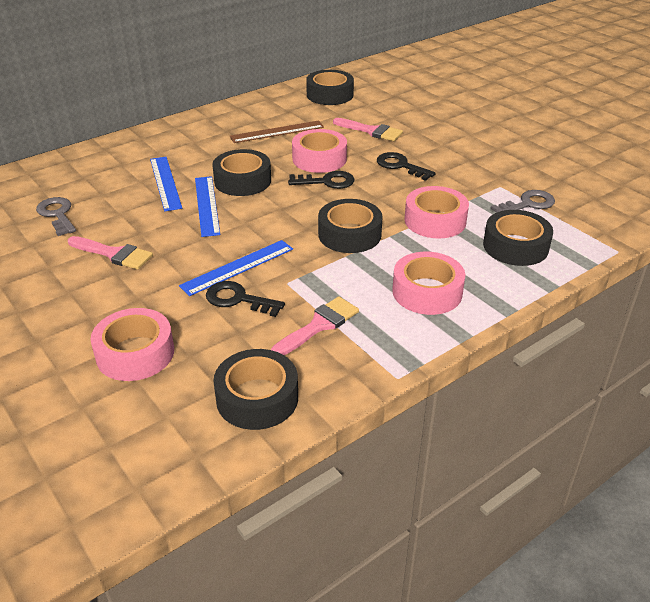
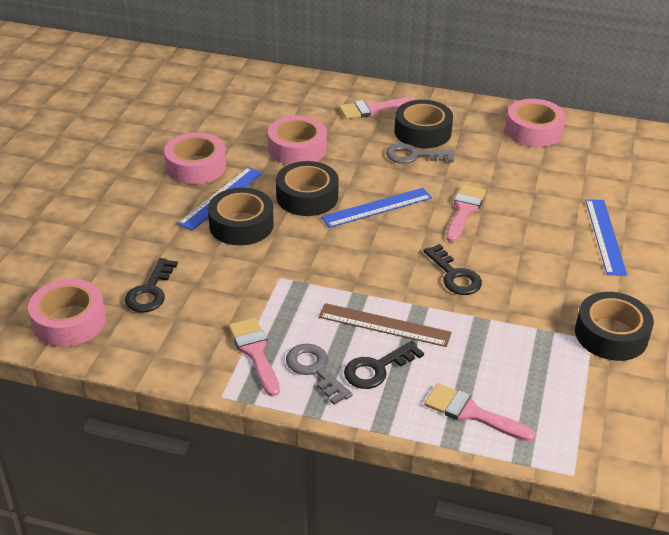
black tape: 5 -> 4
pink brush: 3 -> 4

